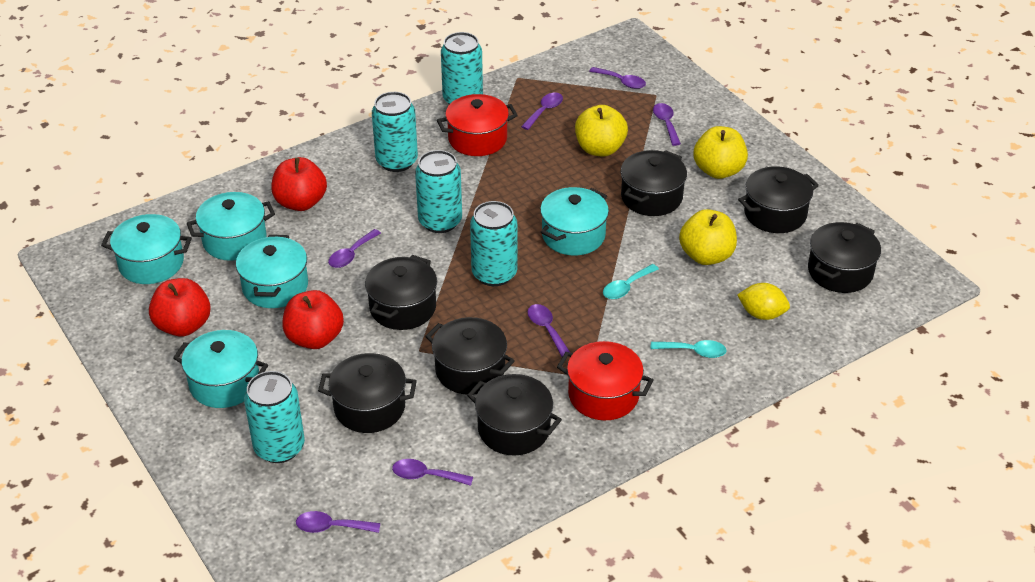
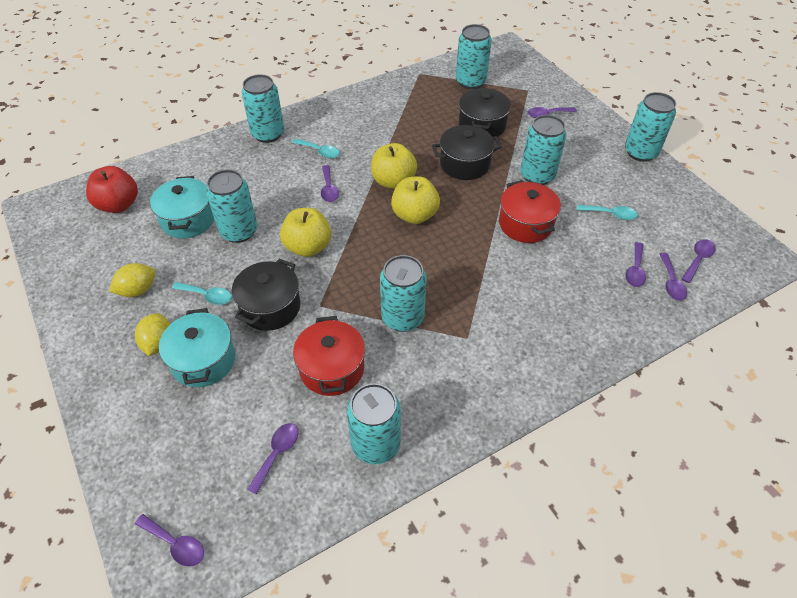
black pot: 7 -> 3
red apple: 3 -> 1
turquoise can: 5 -> 7
turquoise pot: 5 -> 2
turquoise spoon: 2 -> 3
yellow lemon: 1 -> 2

